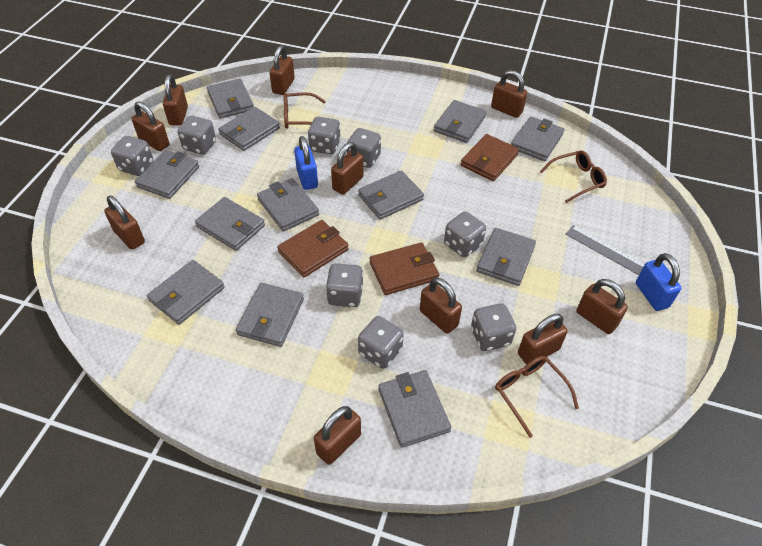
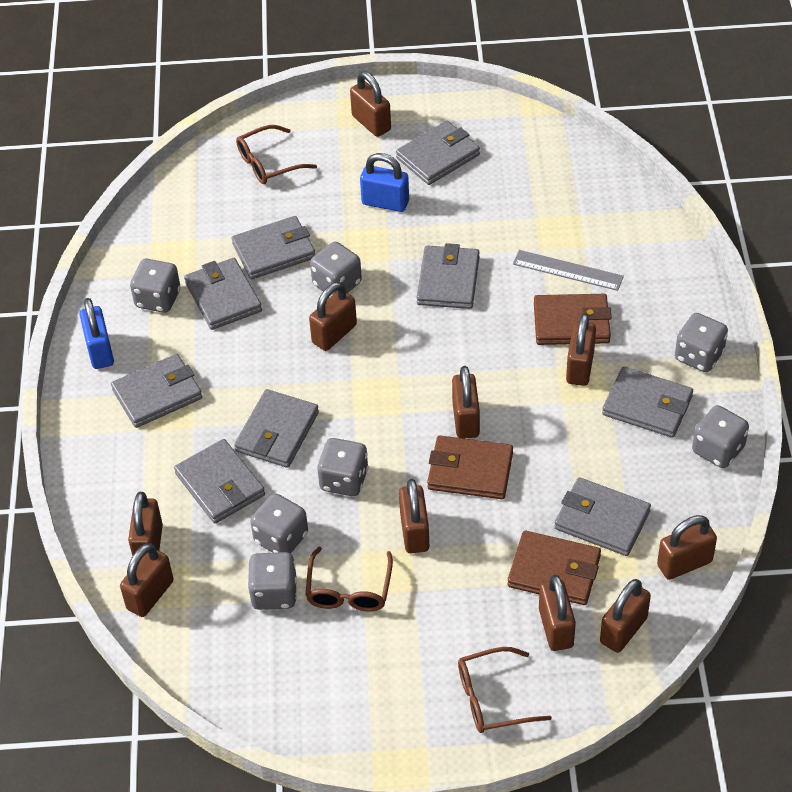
grey dice: 8 -> 7
grey wallet: 12 -> 9

